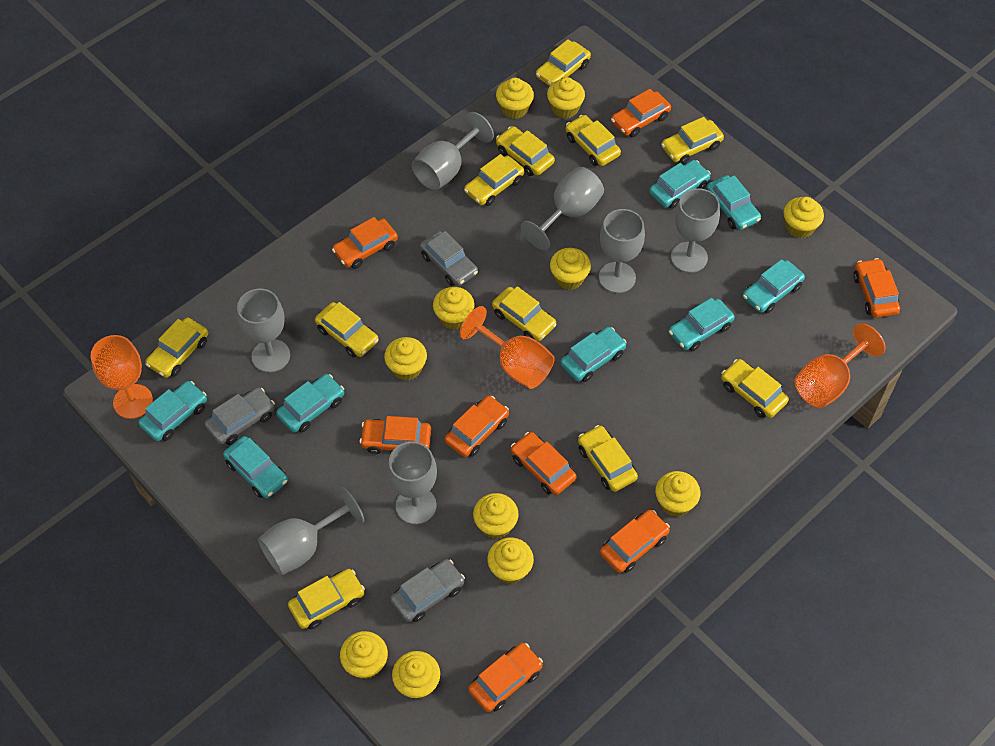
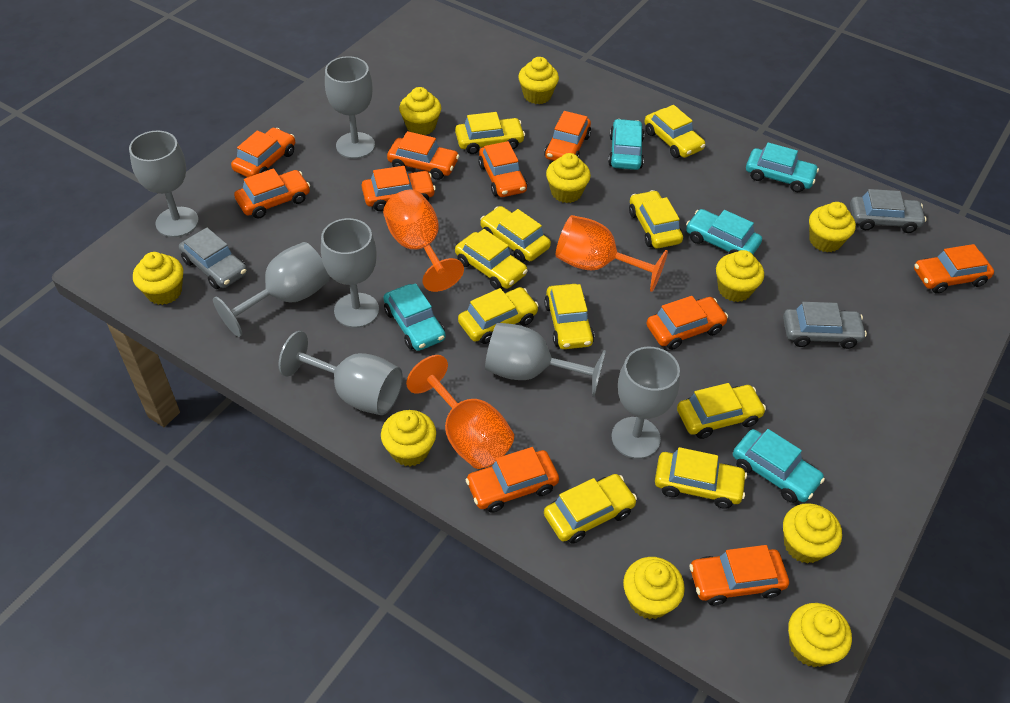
orange car: 8 -> 10
turquoise car: 8 -> 5
yellow car: 11 -> 10
yellow cupcake: 11 -> 10

